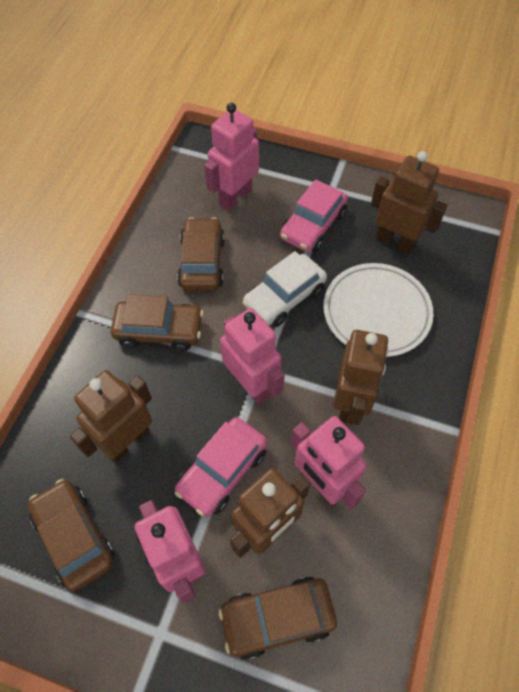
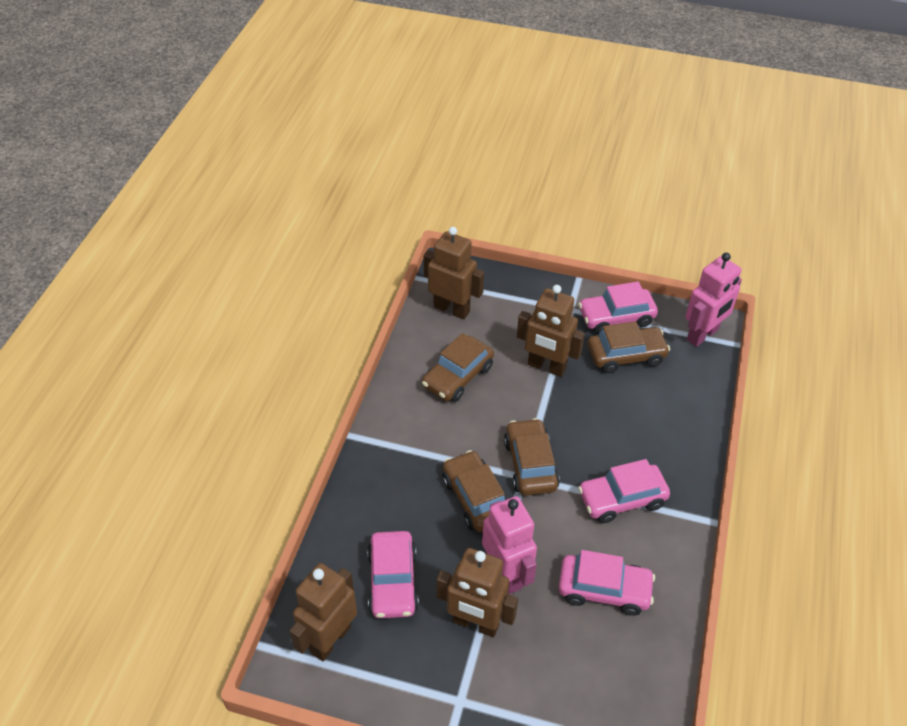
pink car: 2 -> 4
pink robot: 4 -> 2
white car: 1 -> 0
white plate: 1 -> 0

